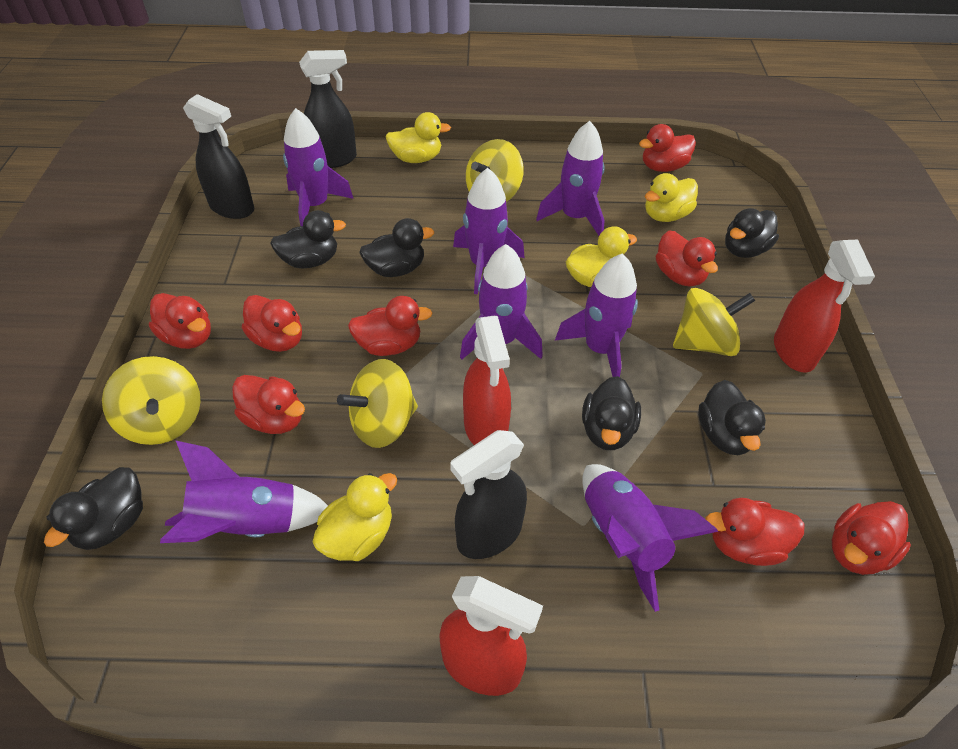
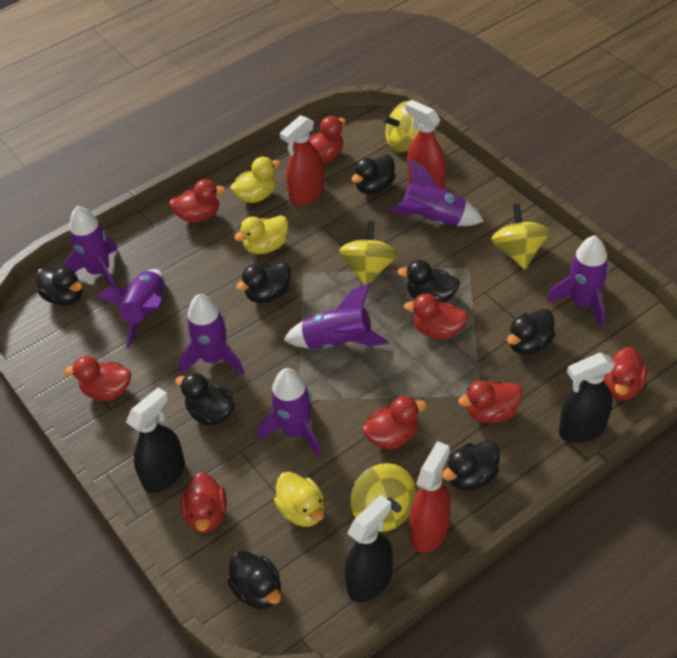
black duck: 6 -> 8
yellow duck: 4 -> 3

